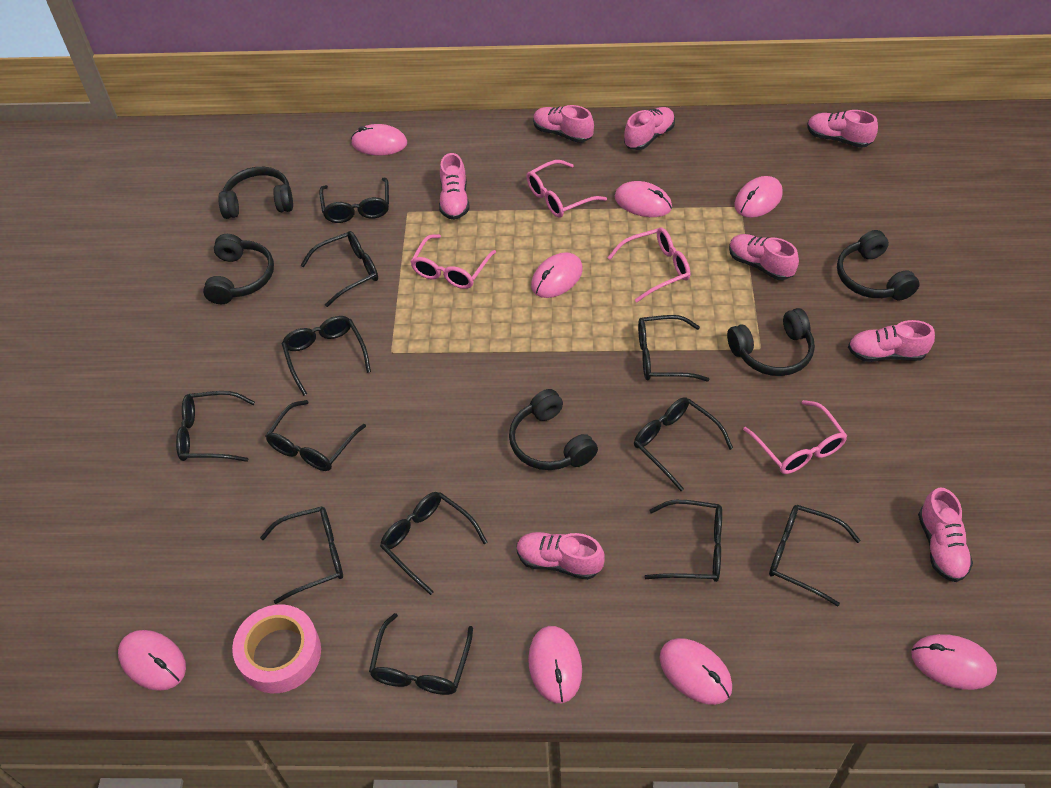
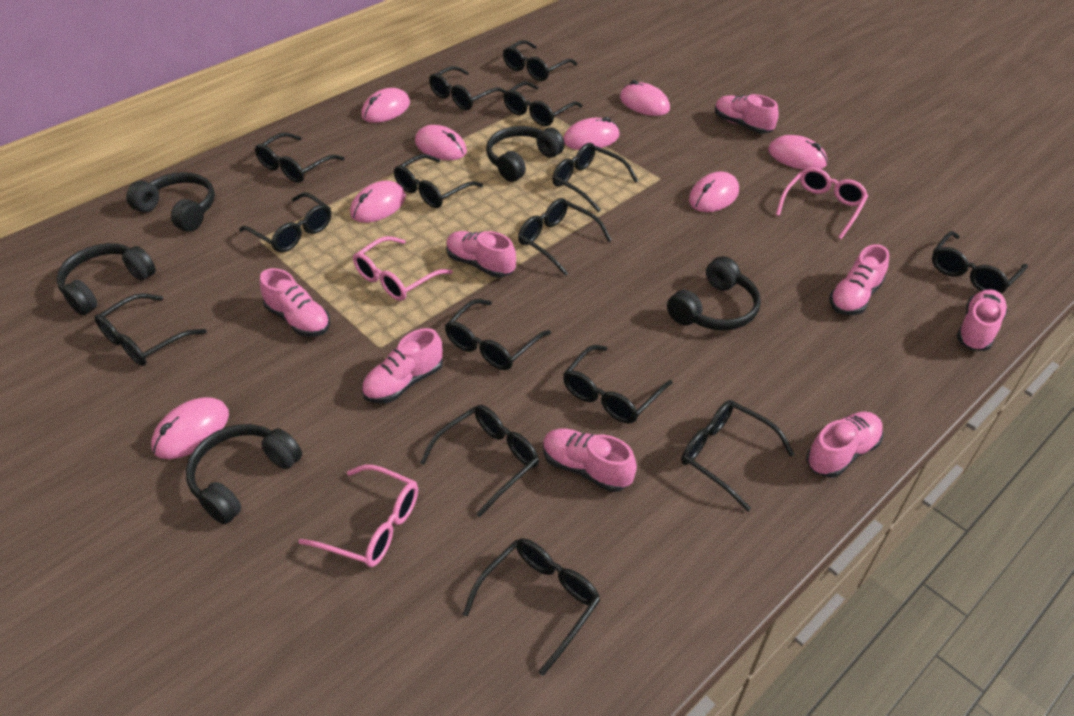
black glasses: 12 -> 15
pink glasses: 4 -> 3
pink tape: 1 -> 0

